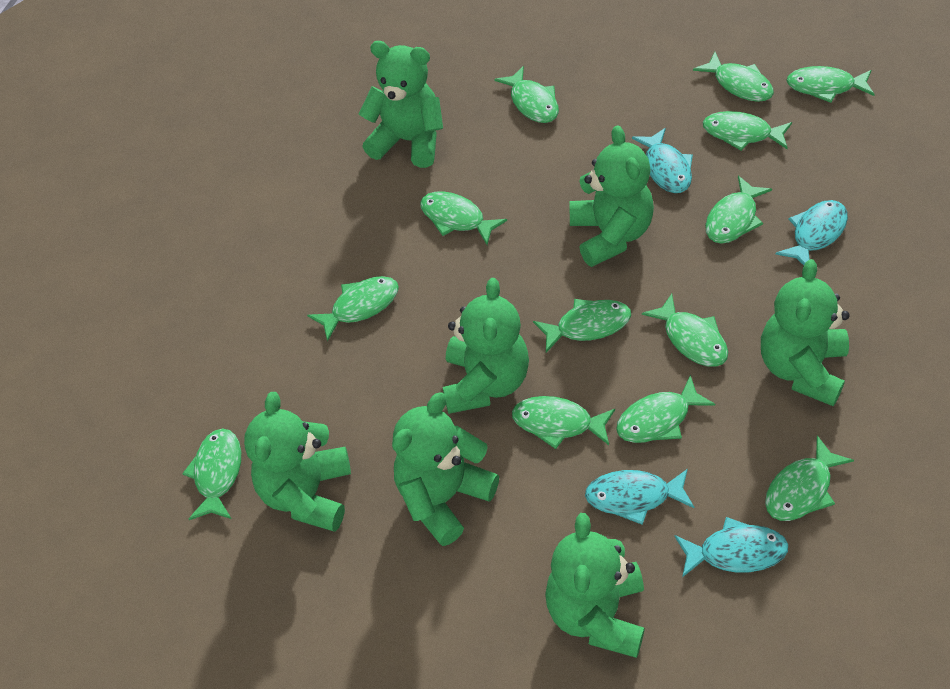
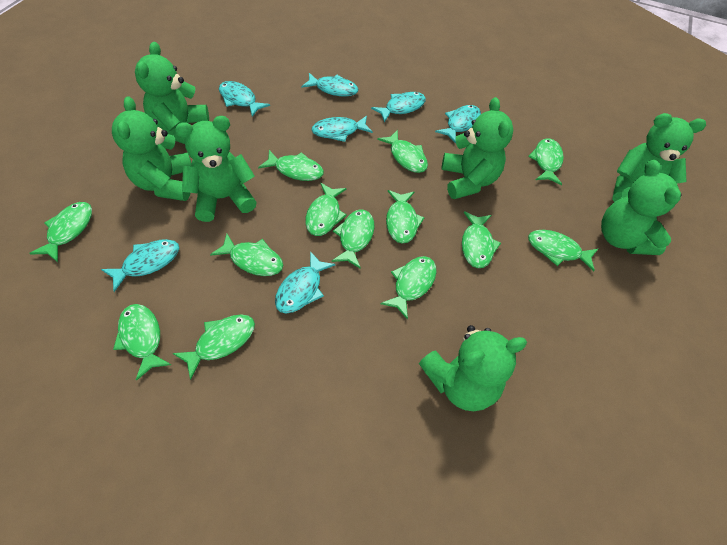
turquoise fish: 4 -> 7

